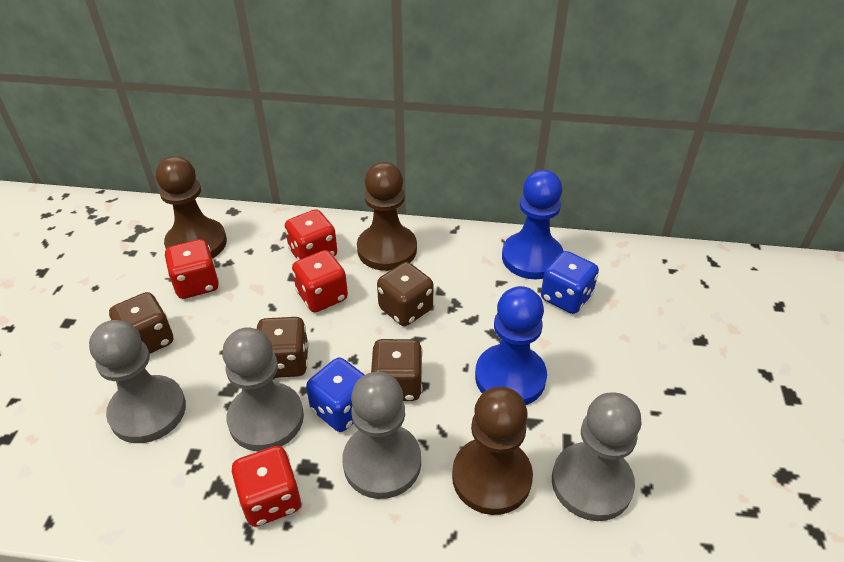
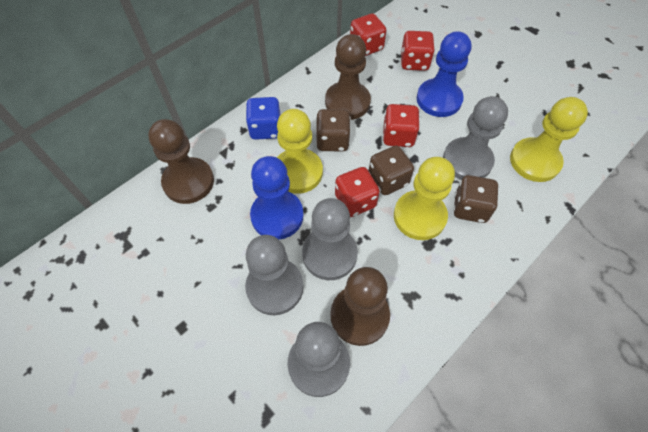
blue dice: 2 -> 1
brown dice: 4 -> 3
yellow pawn: 0 -> 3

